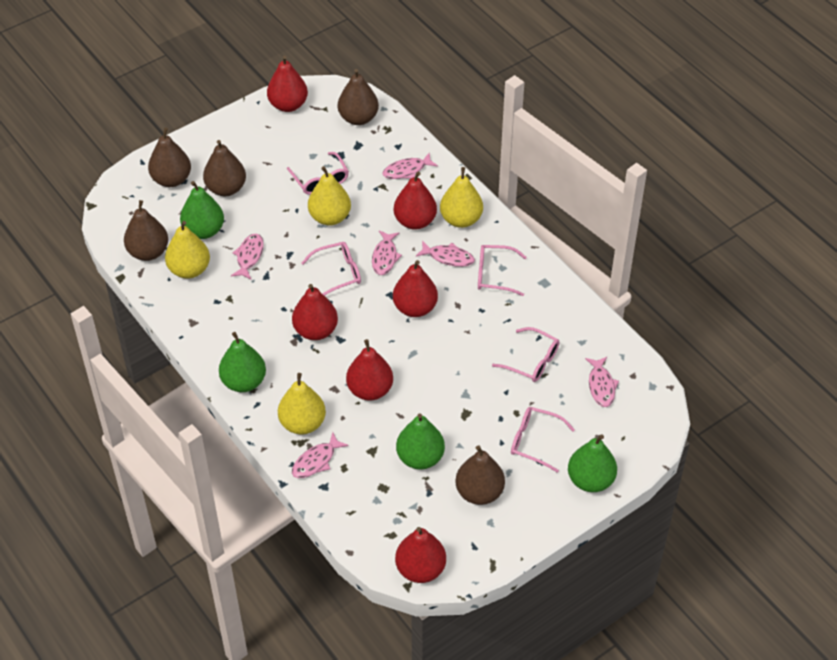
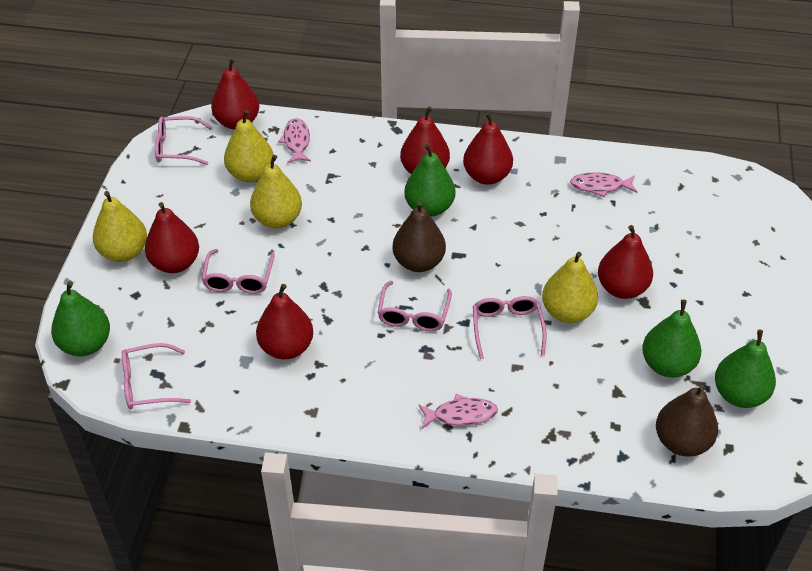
brown pear: 5 -> 2
pink fish: 6 -> 3

